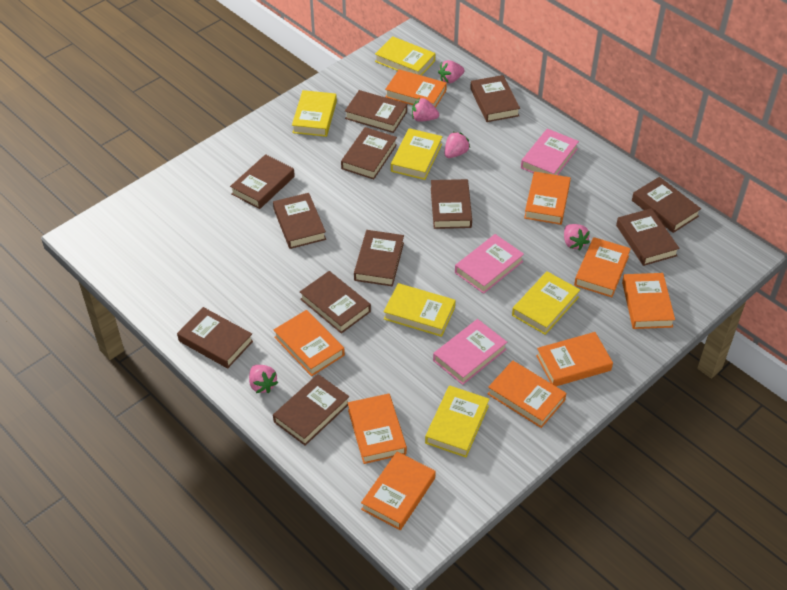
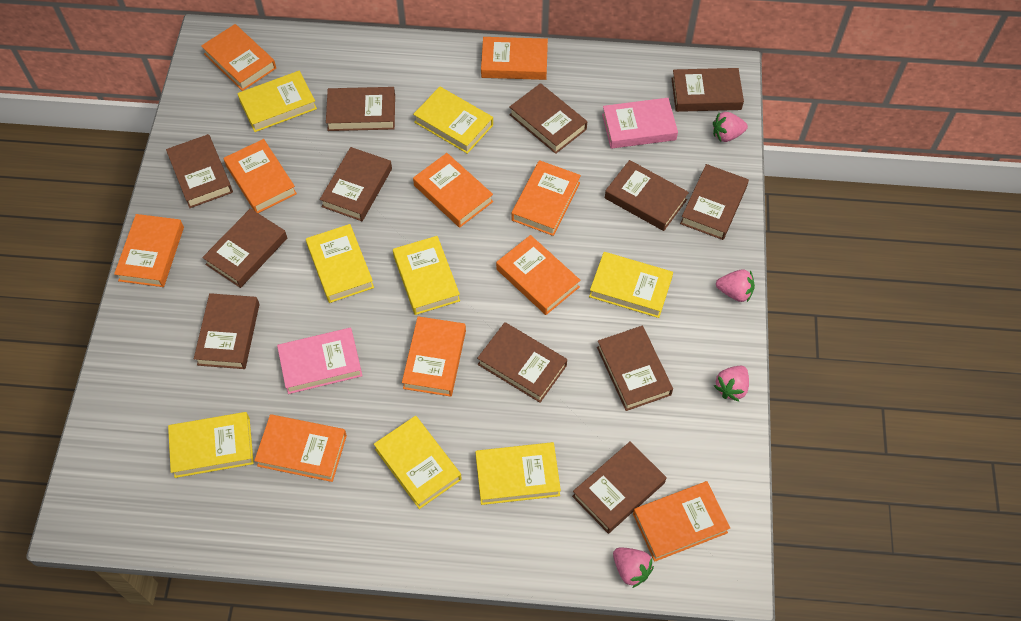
orange book: 9 -> 10
pink book: 3 -> 2
pink strawberry: 5 -> 4
yellow book: 6 -> 8

